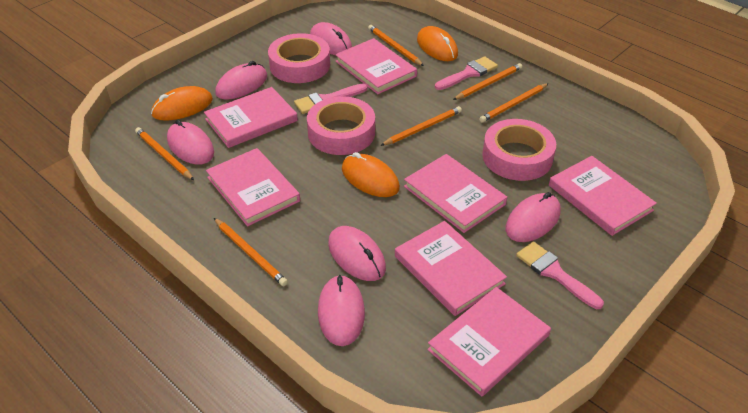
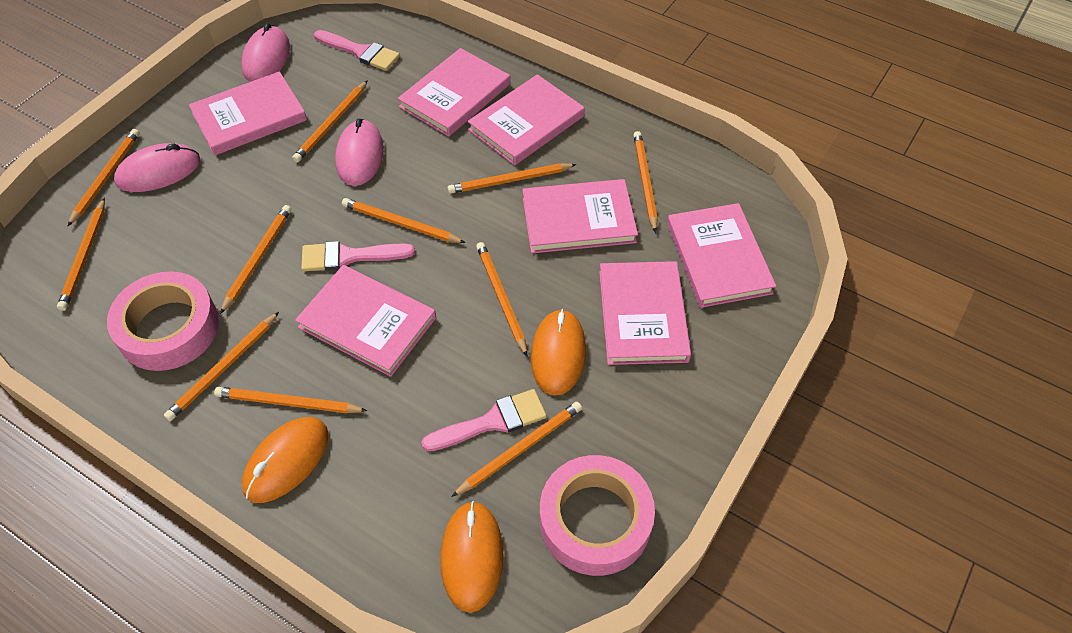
orange pencil: 6 -> 11
pink mouse: 6 -> 3
pink tape: 3 -> 2

